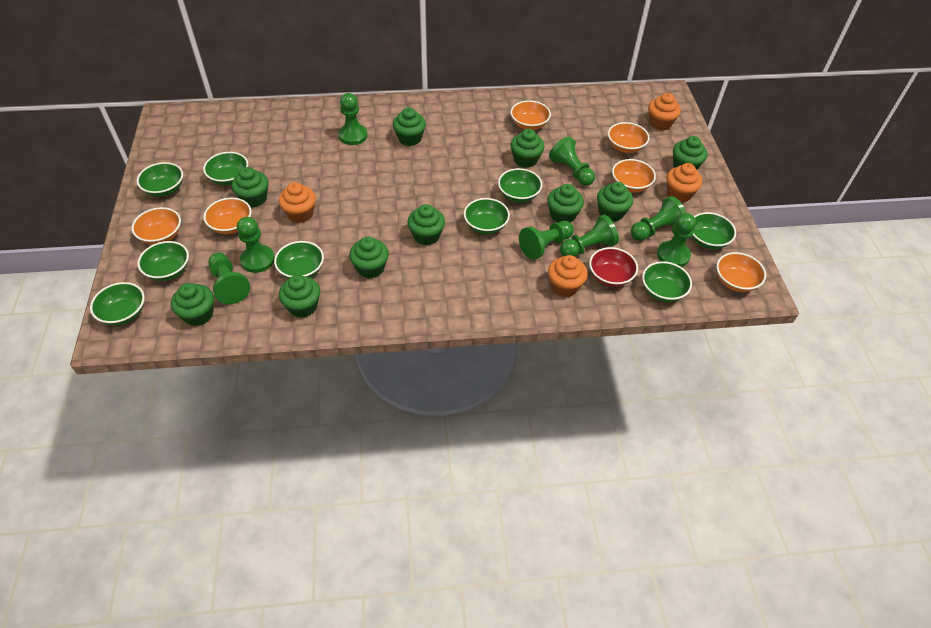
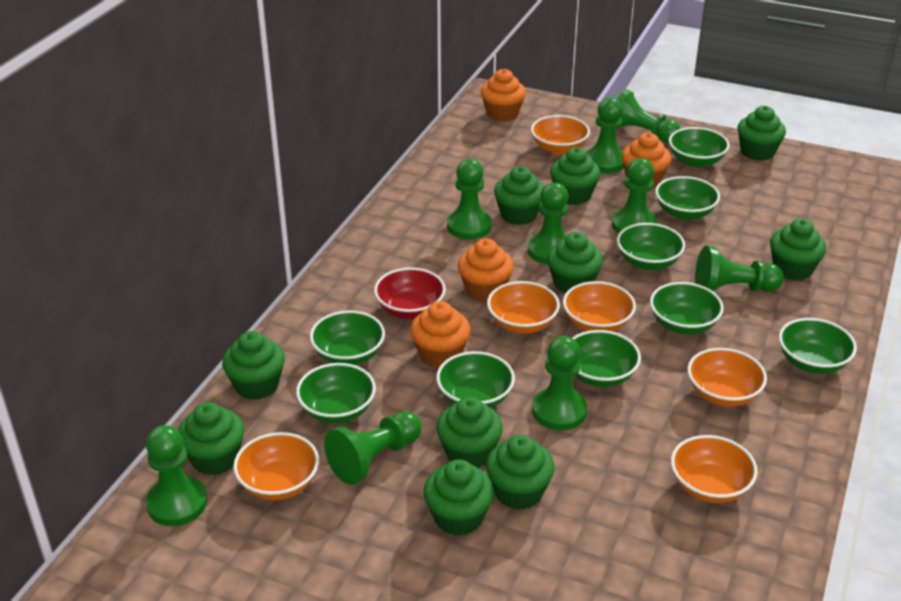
green pawn: 8 -> 9

